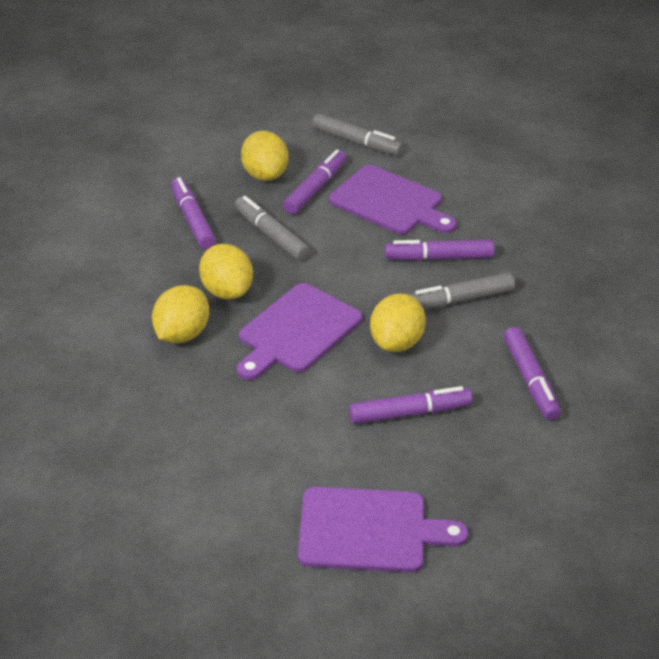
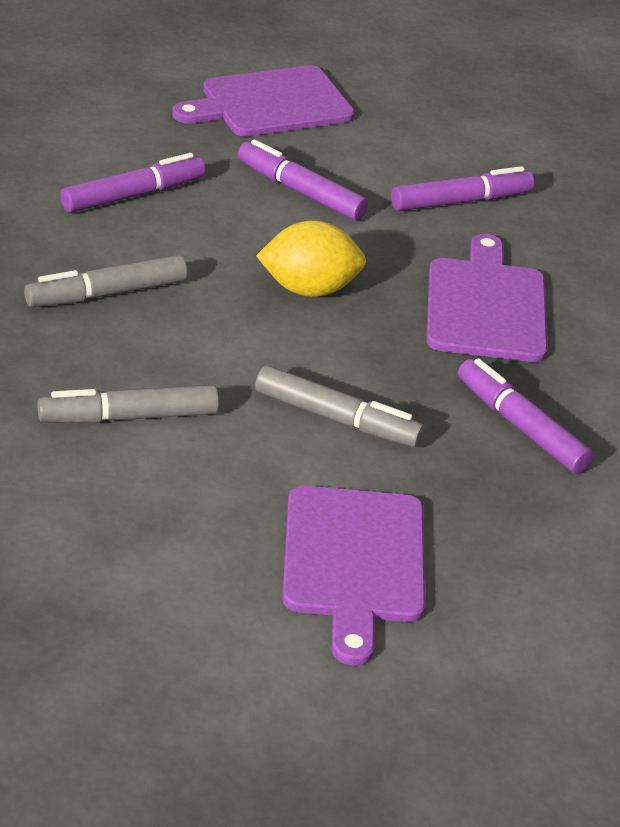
purple marker: 5 -> 4
yellow lemon: 4 -> 1

